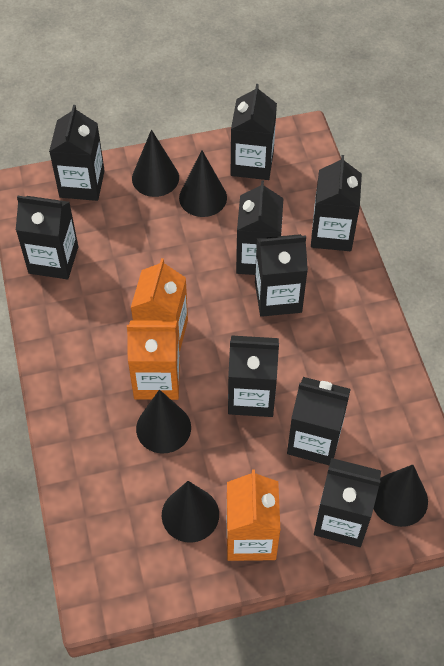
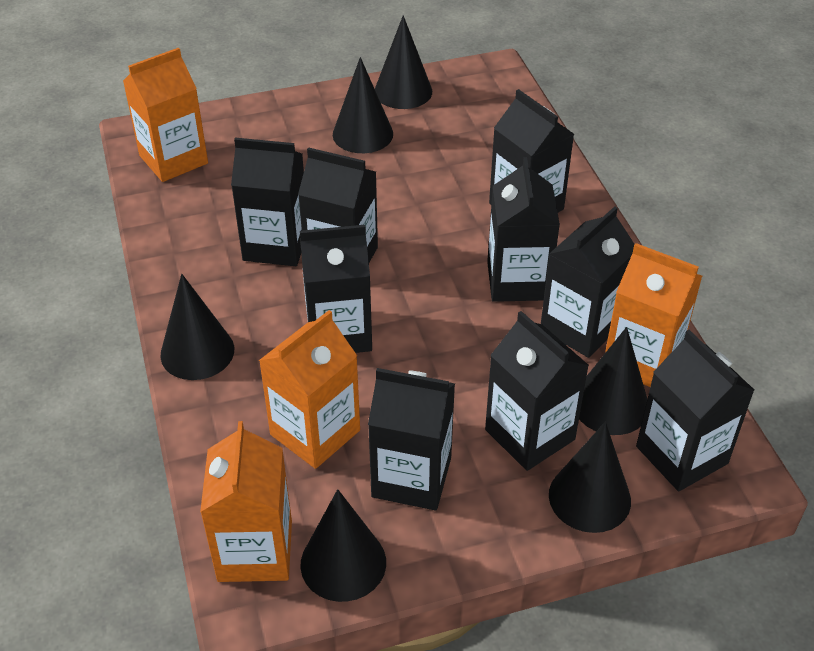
black cone: 5 -> 6
orange carton: 3 -> 4

